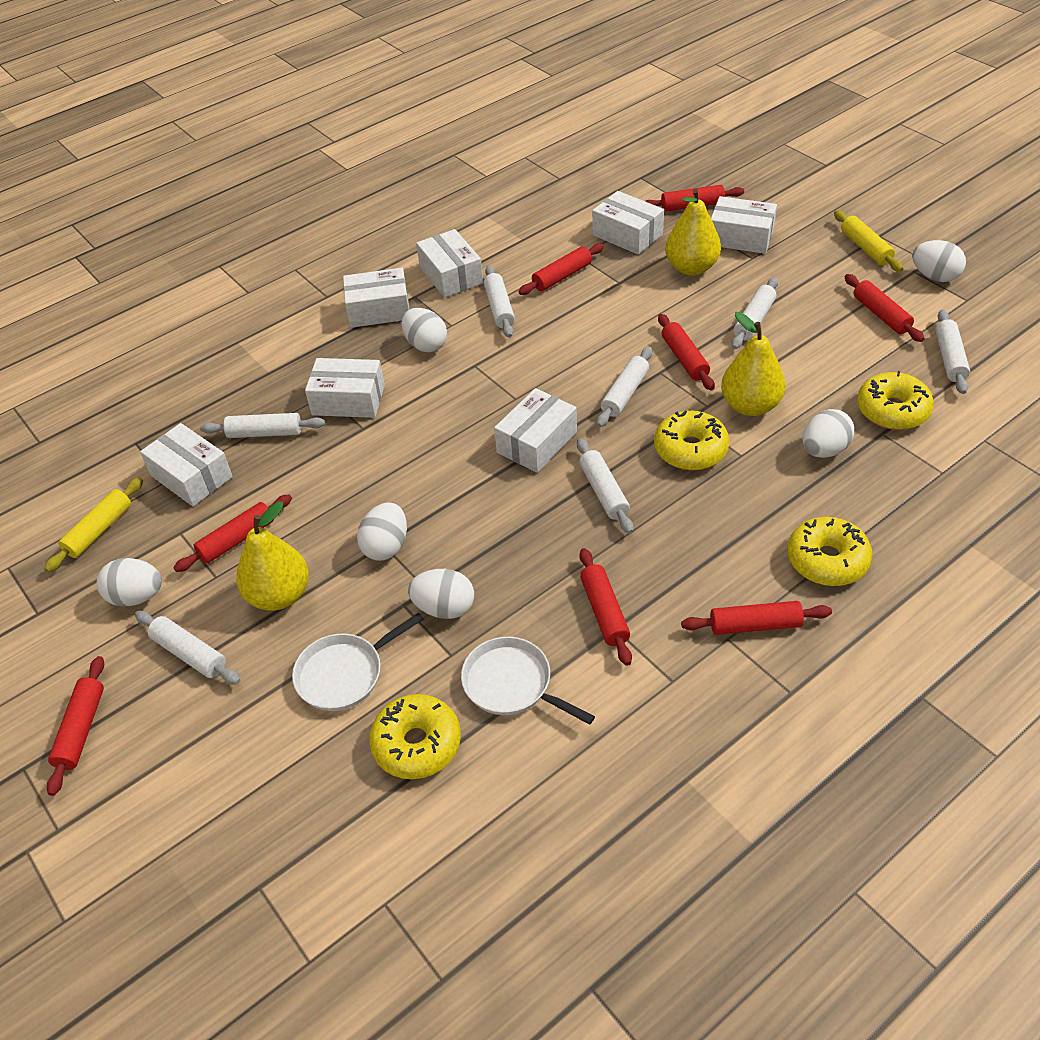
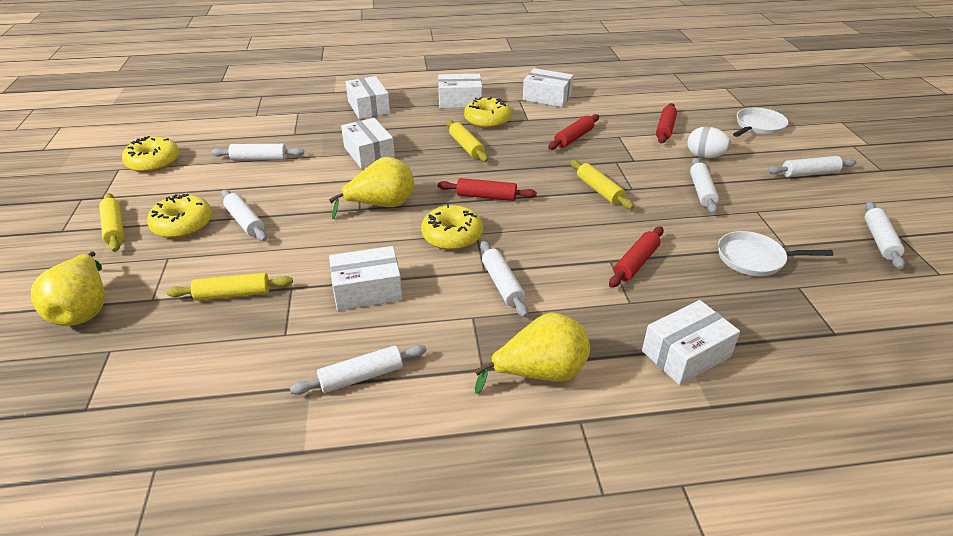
red rolling pin: 8 -> 4
white box: 7 -> 6
white egg: 6 -> 1
yellow rolling pin: 2 -> 4

